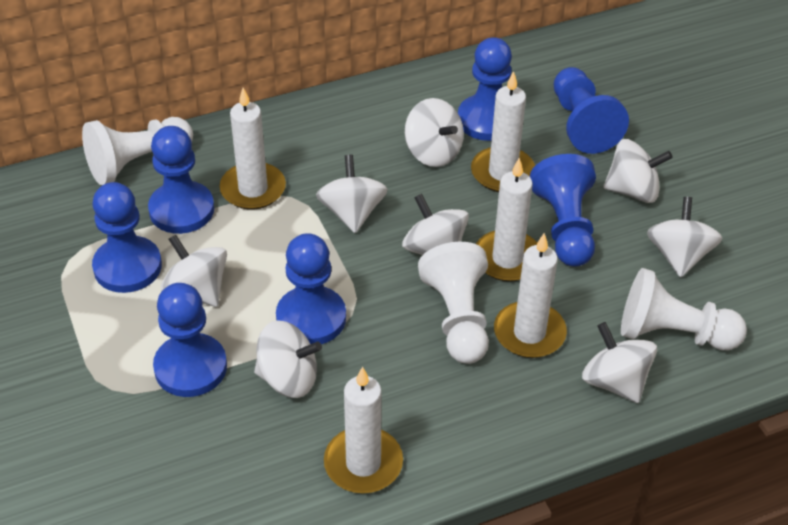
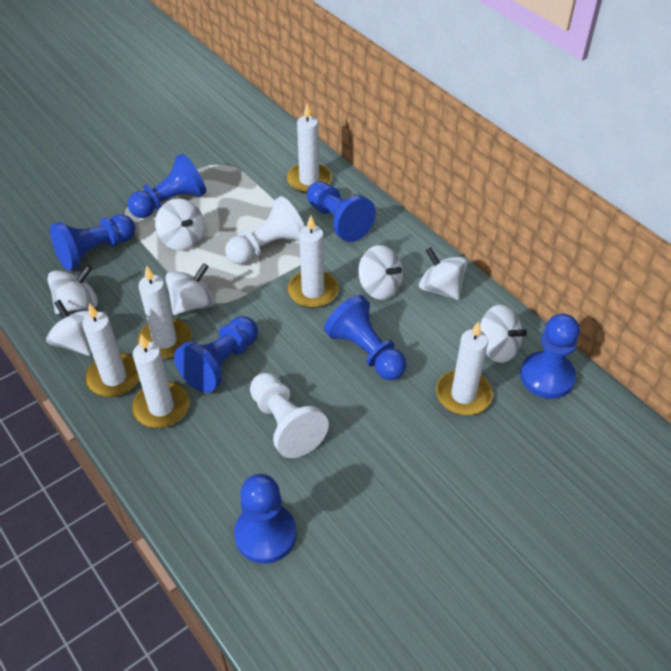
white candle: 5 -> 6
white pawn: 3 -> 2
white spinning top: 8 -> 7

